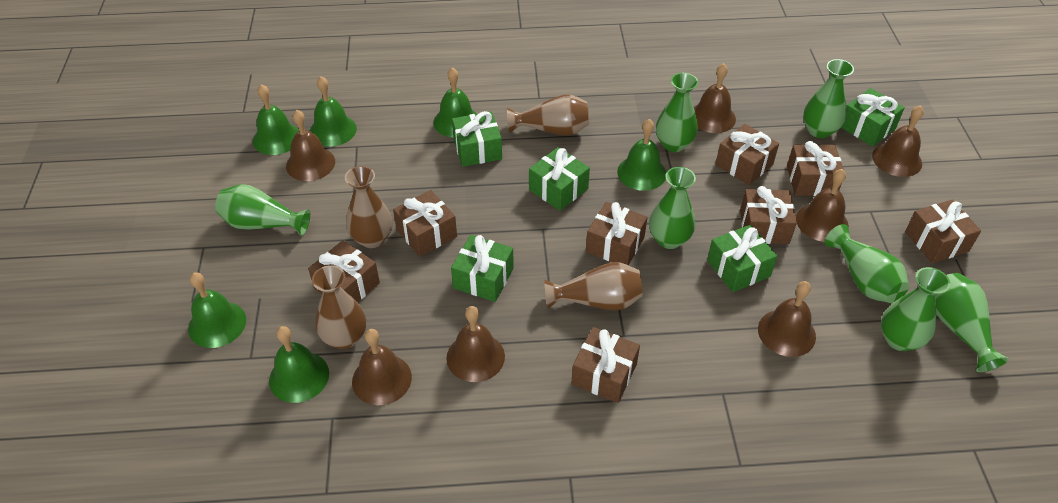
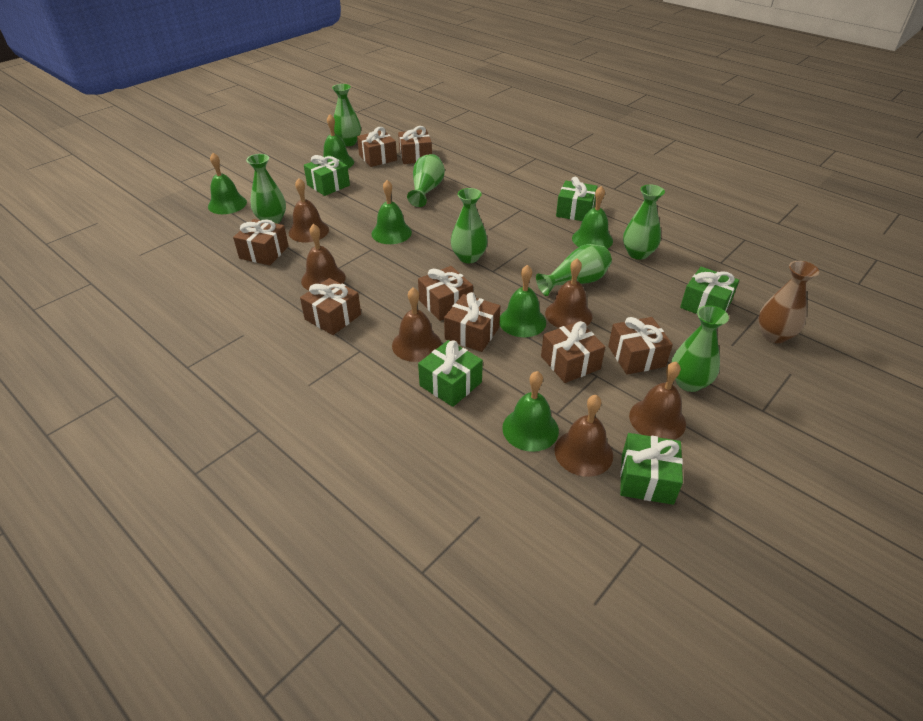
brown bell: 7 -> 6
brown vase: 4 -> 1

